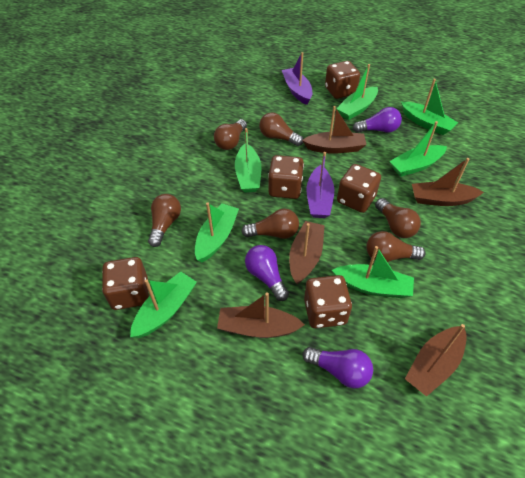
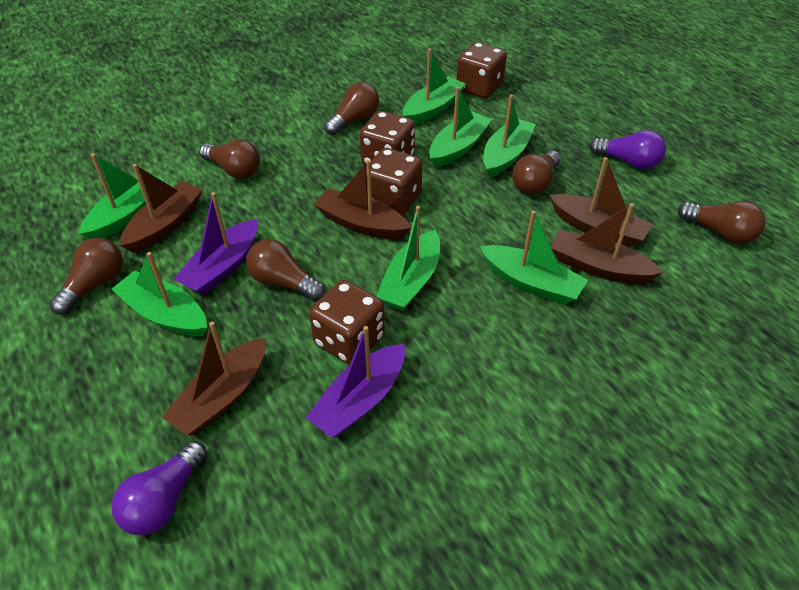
brown dice: 5 -> 4
purple light bulb: 3 -> 2

